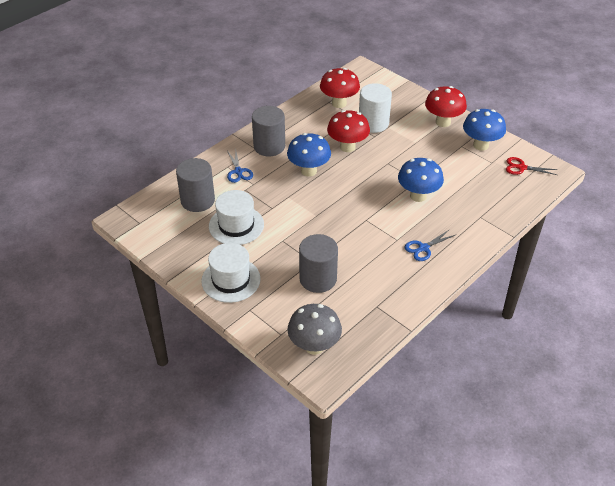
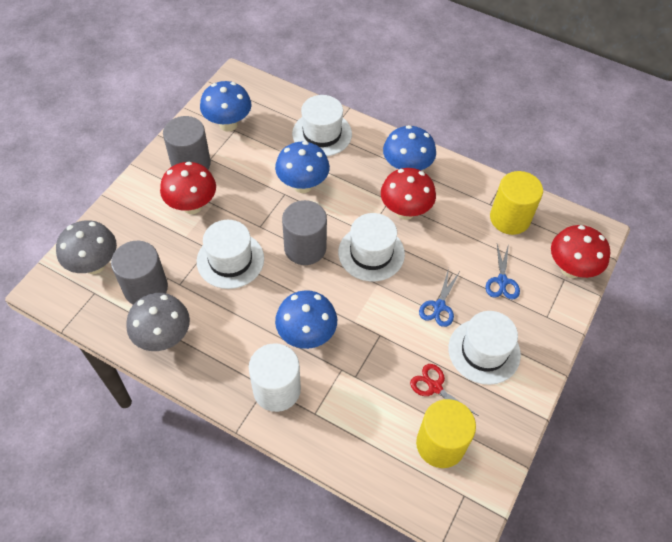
blue mushroom: 3 -> 4
grey mushroom: 1 -> 2
white hat: 2 -> 4
yellow cylinder: 0 -> 2

